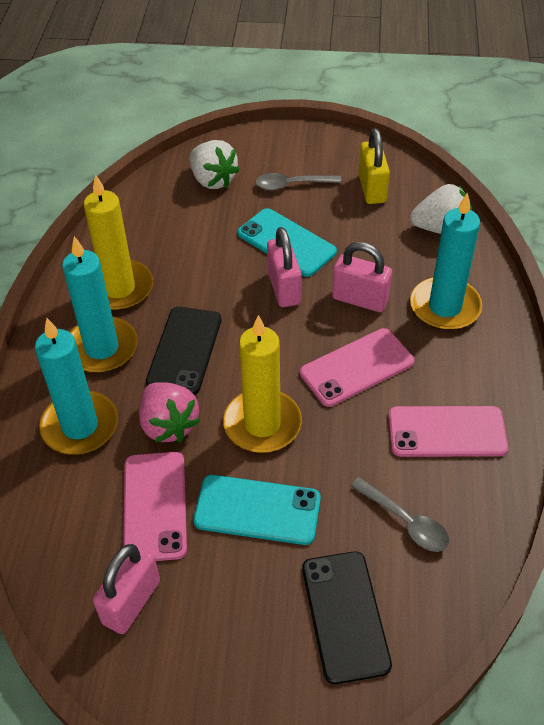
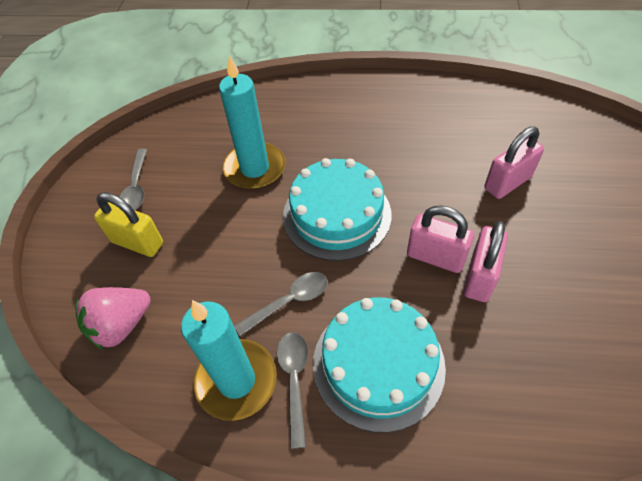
black phone: 2 -> 0
grey spoon: 2 -> 3
pink phone: 3 -> 0
turquoise cake: 0 -> 2
turquoise candle: 3 -> 2
turquoise phone: 2 -> 0
white strawberry: 2 -> 0
yellow candle: 2 -> 0

